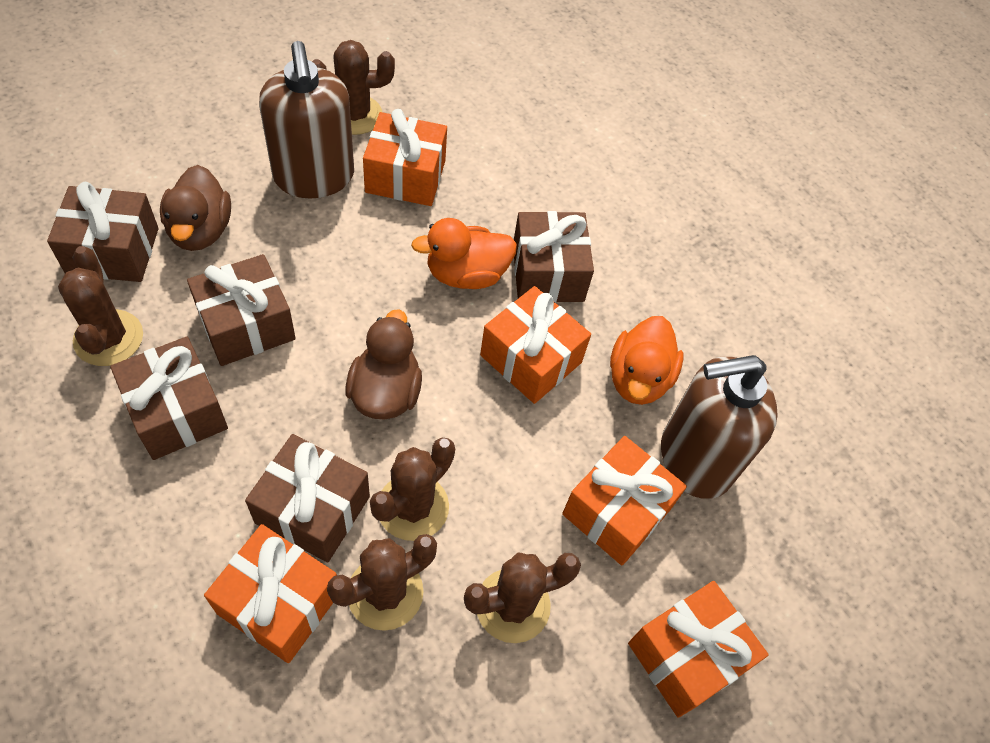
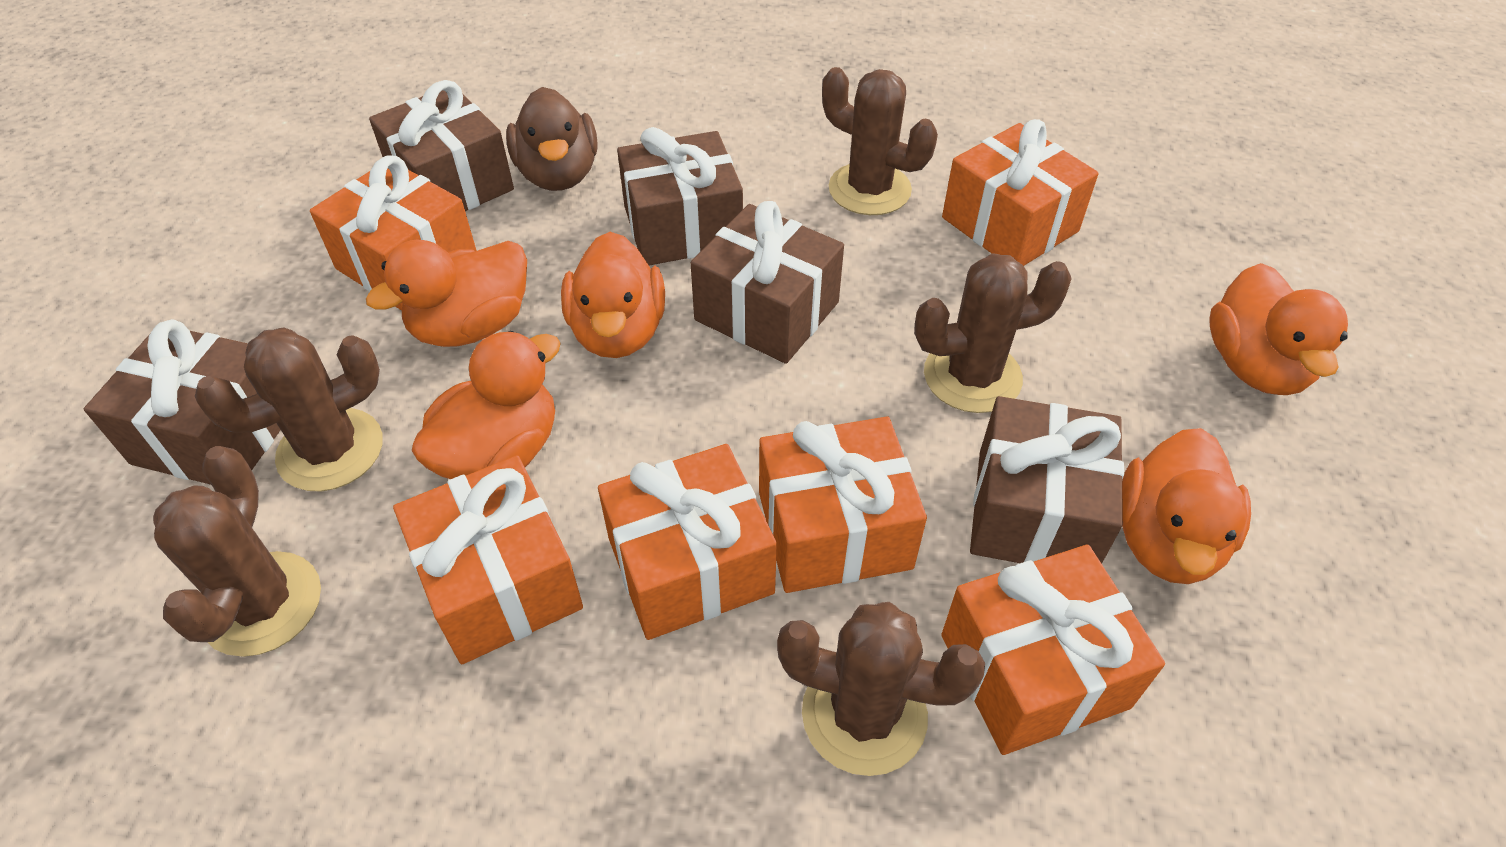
brown duck: 2 -> 1
brown soap dispenser: 2 -> 0
orange duck: 2 -> 5
orange gift: 5 -> 6

